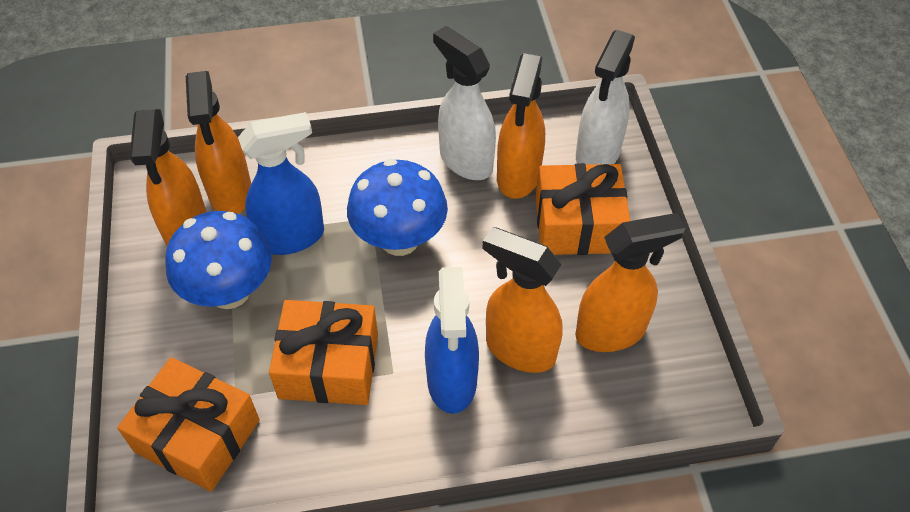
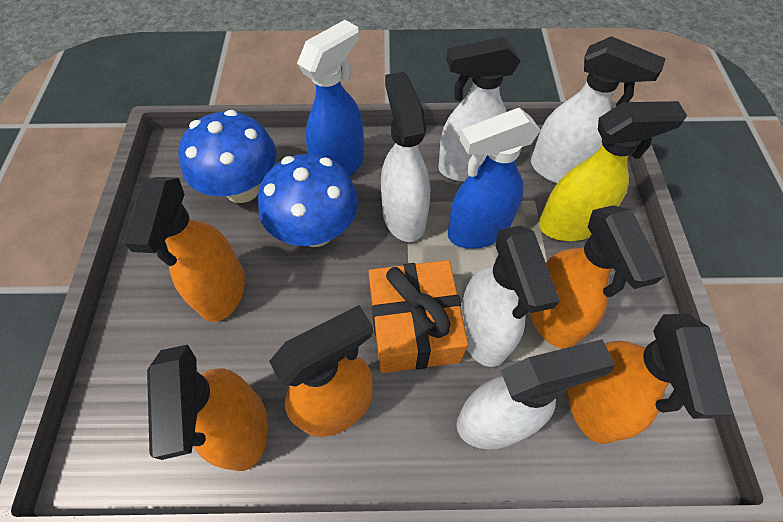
orange gift: 3 -> 1
white spray bottle: 2 -> 5
yellow spray bottle: 0 -> 1

